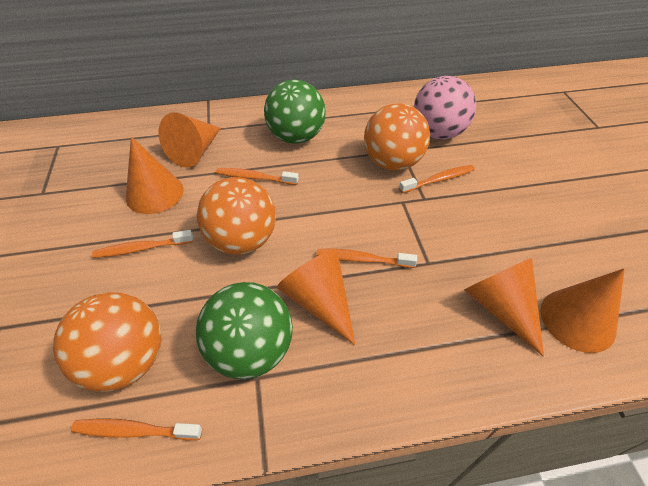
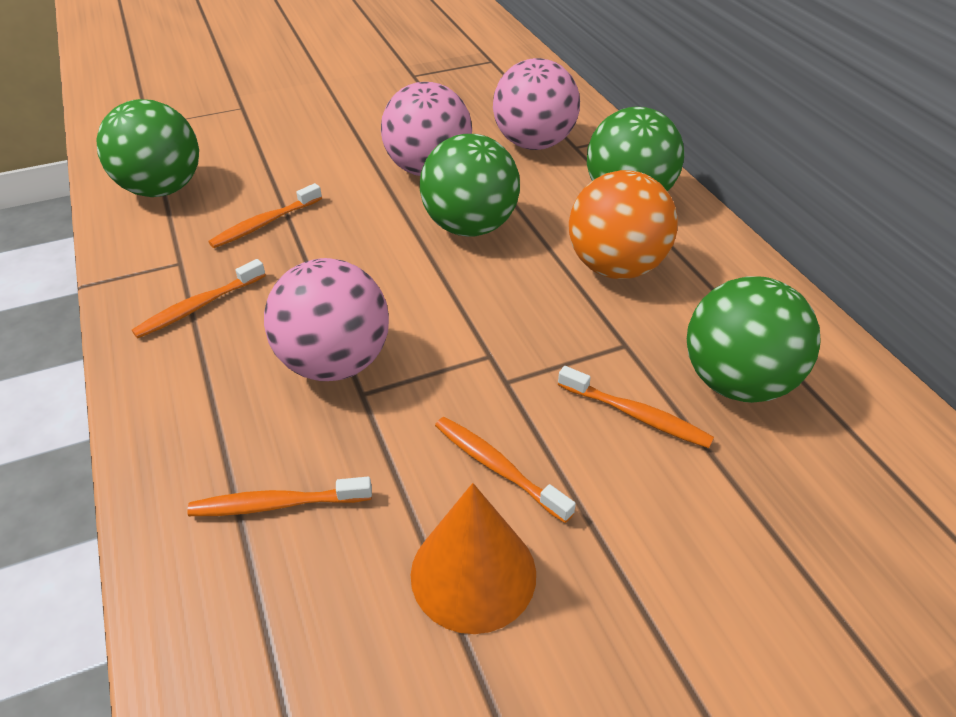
green ball: 2 -> 4
orange ball: 3 -> 1
orange cone: 5 -> 1
pink ball: 1 -> 3

